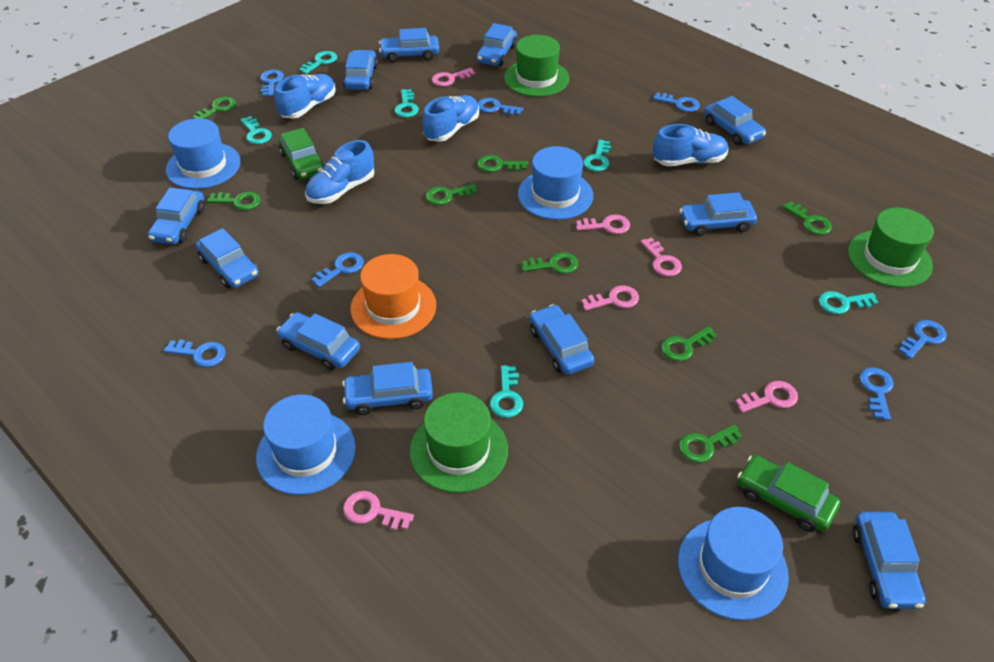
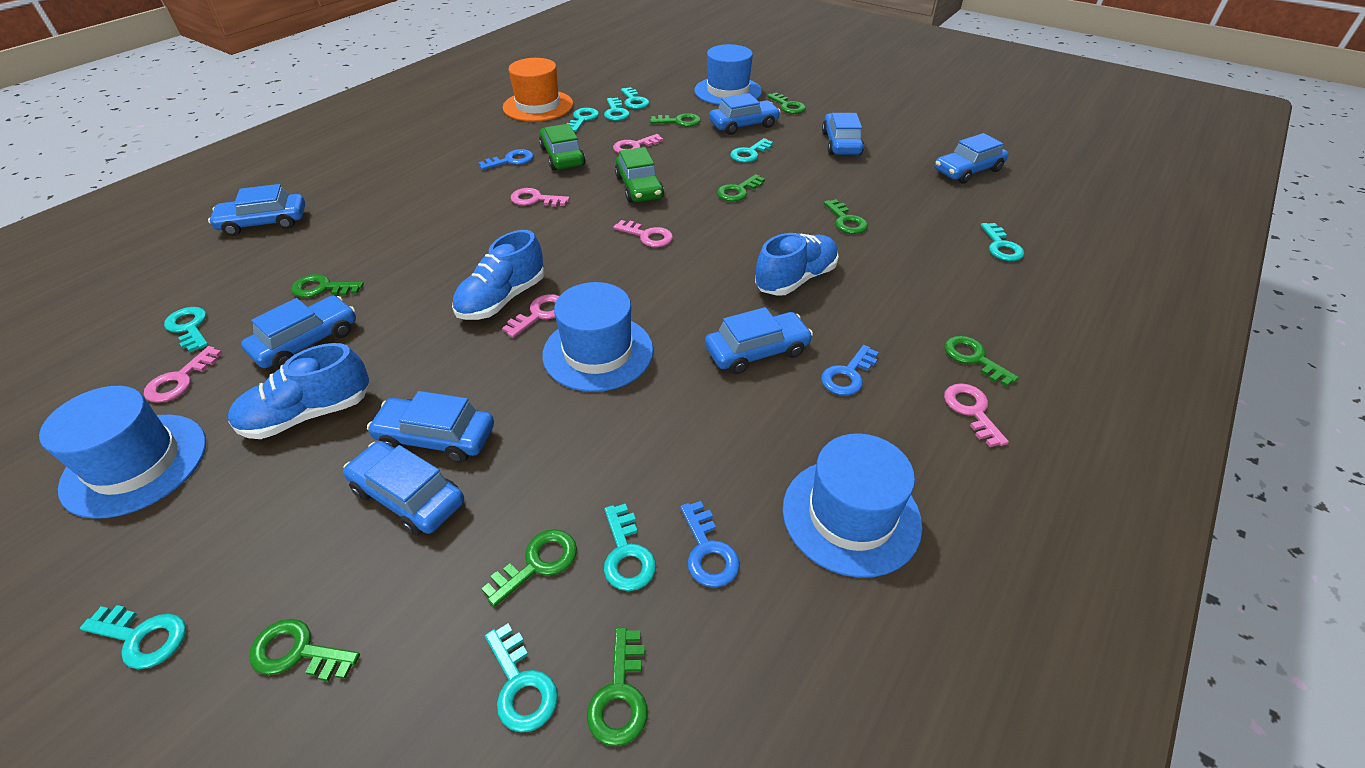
blue car: 11 -> 8
blue key: 7 -> 3
blue shoe: 4 -> 3
green hat: 3 -> 0
green key: 8 -> 9
turquoise key: 6 -> 9

